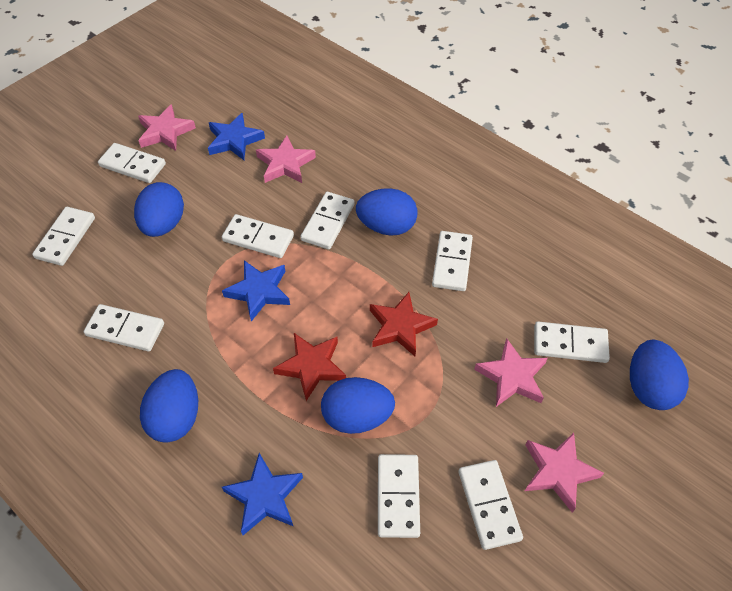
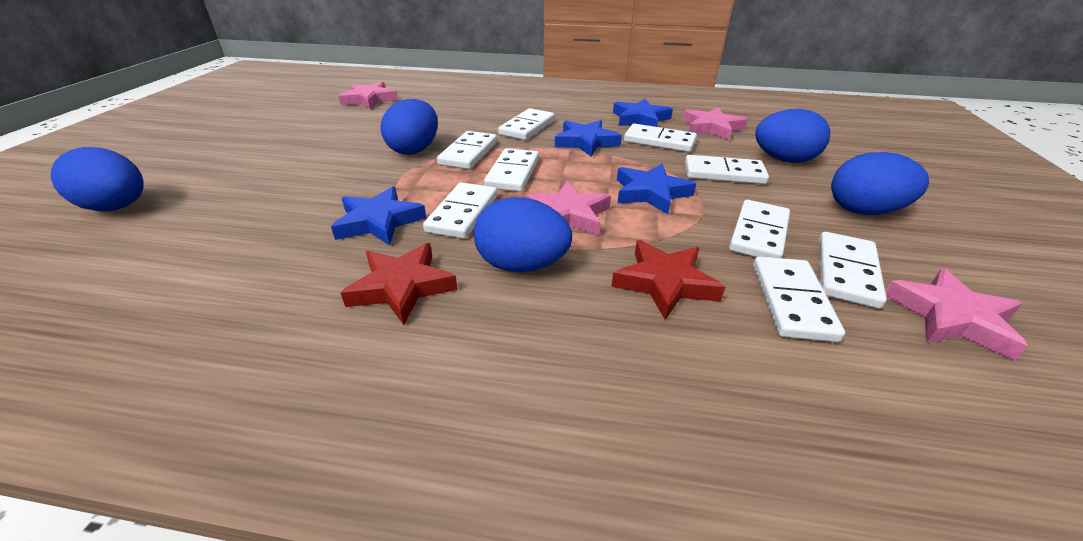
blue star: 3 -> 4

